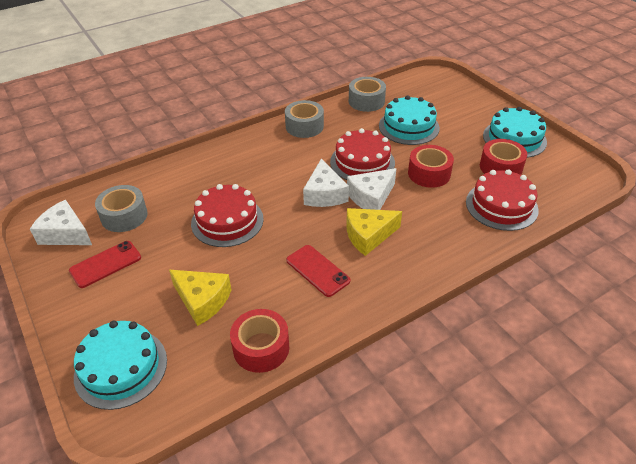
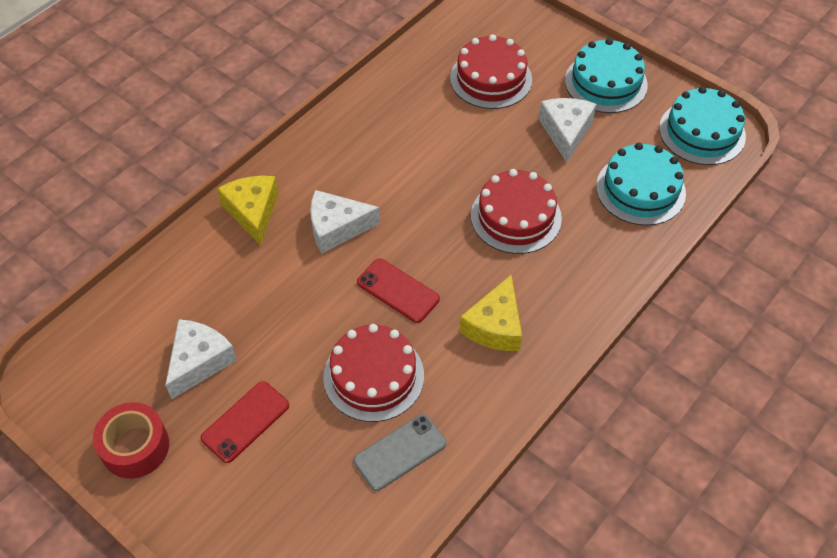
grey phone: 0 -> 1
grey tape: 3 -> 0
red tape: 3 -> 1

